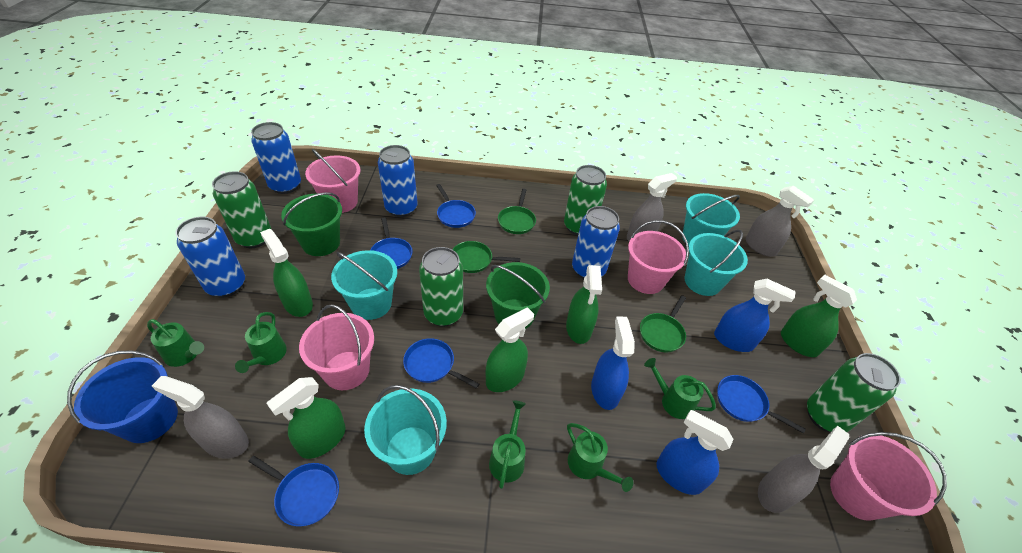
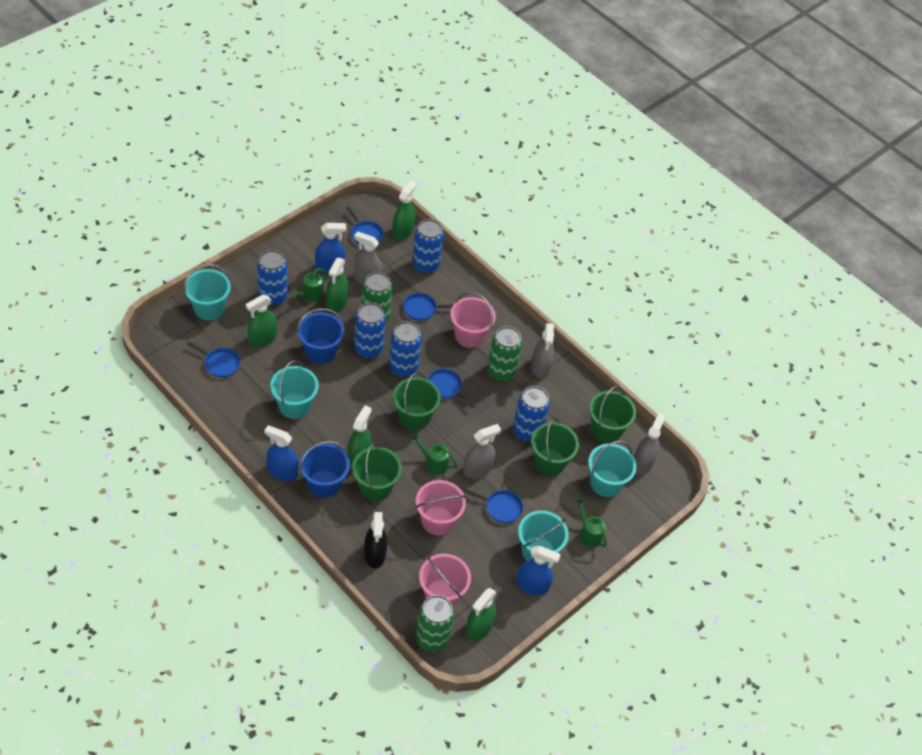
black spray bottle: 0 -> 1
blue bucket: 1 -> 2
blue can: 4 -> 5
green bucket: 2 -> 4
green can: 4 -> 3
green pan: 3 -> 0
green watering can: 5 -> 3
pink bucket: 4 -> 3

